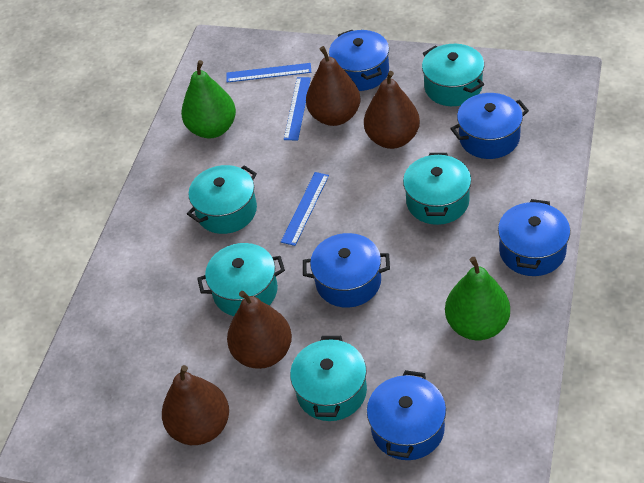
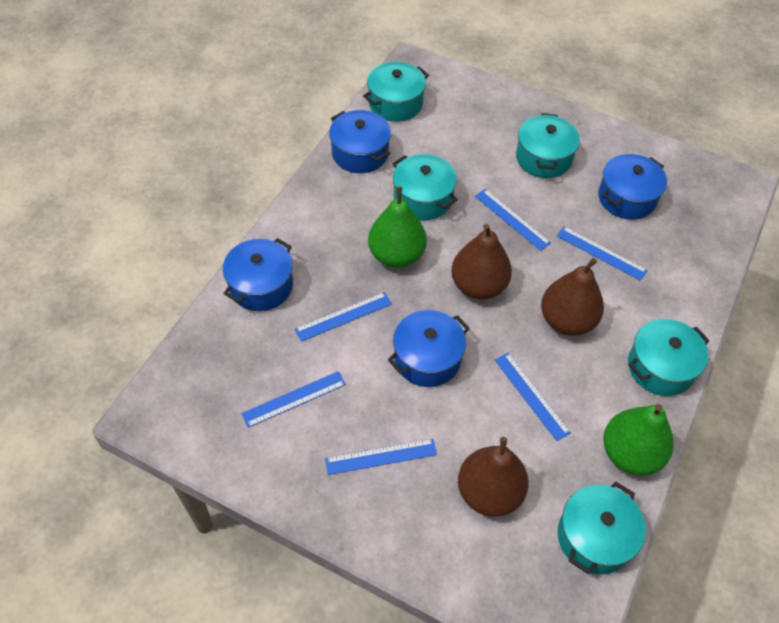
blue pot: 5 -> 4
blue ruler: 3 -> 6
brown pear: 4 -> 3

